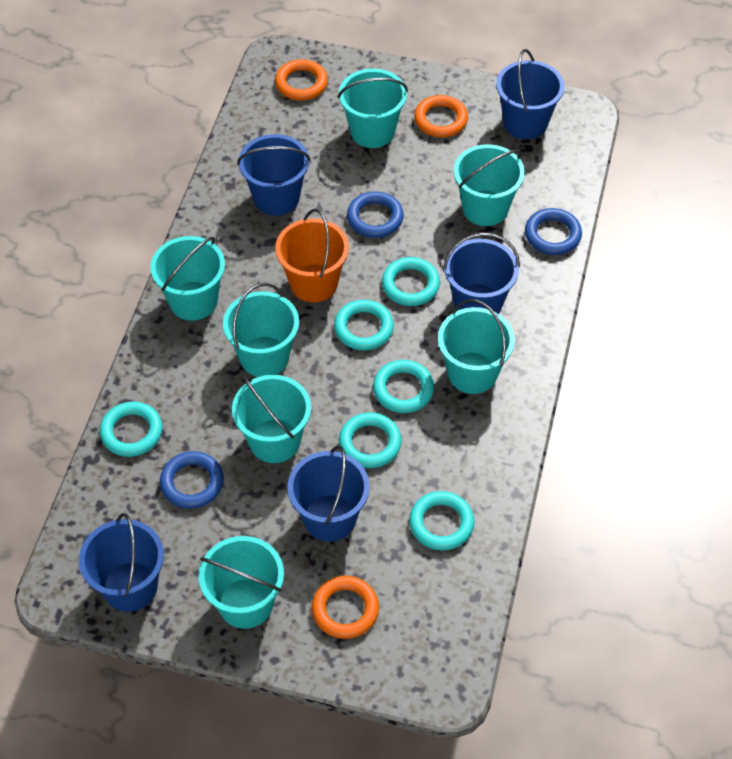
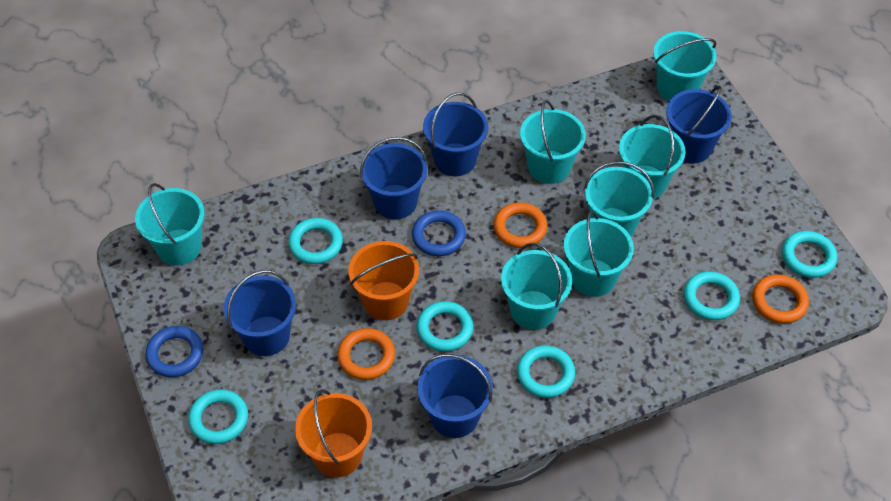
blue ring: 3 -> 2
orange bucket: 1 -> 2

